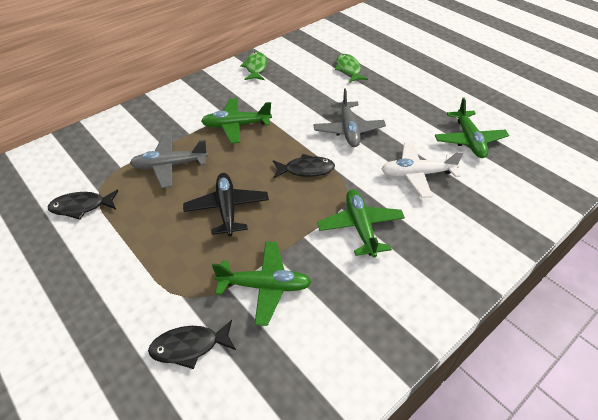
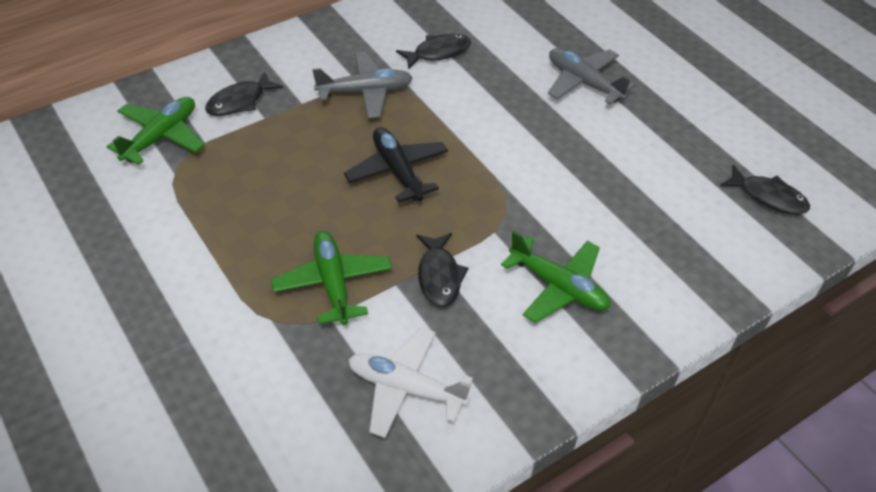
black fish: 3 -> 4
green fish: 2 -> 0
green plane: 4 -> 3

